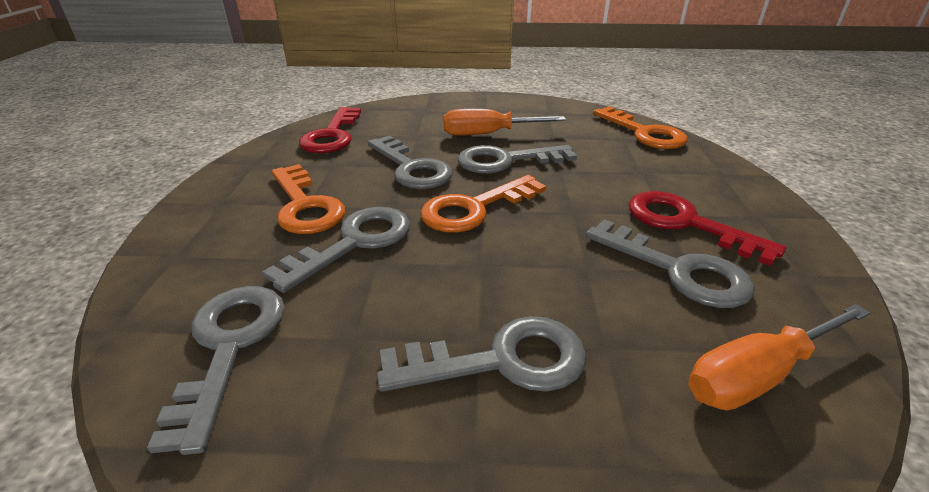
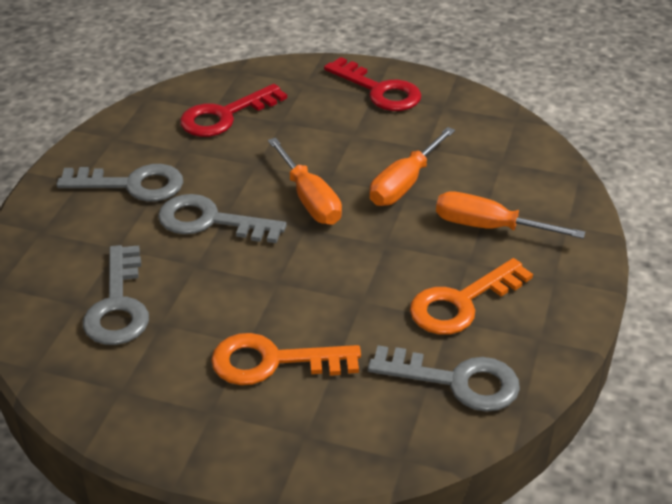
grey key: 6 -> 4
orange key: 3 -> 2
orange screwdriver: 2 -> 3

